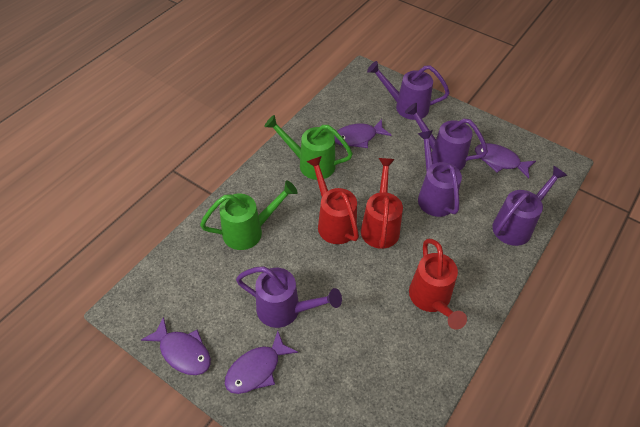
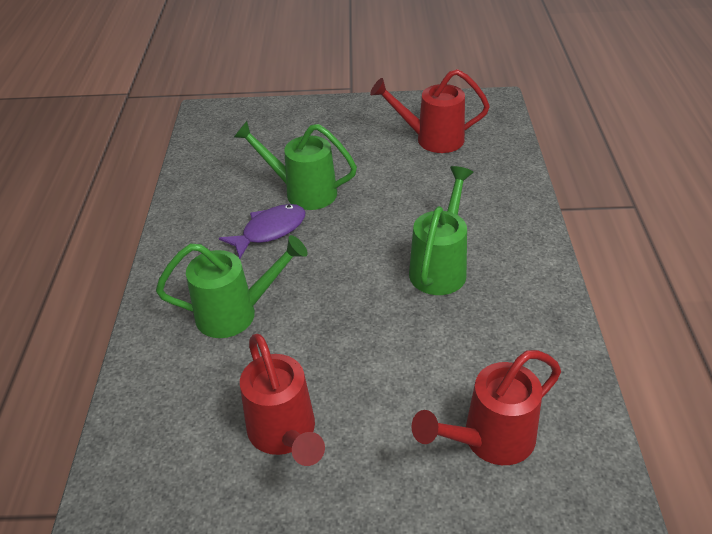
green watering can: 2 -> 3
purple fish: 4 -> 1
purple watering can: 5 -> 0

